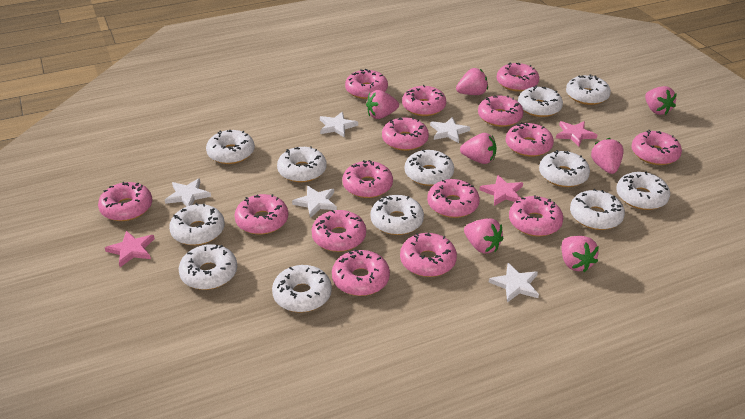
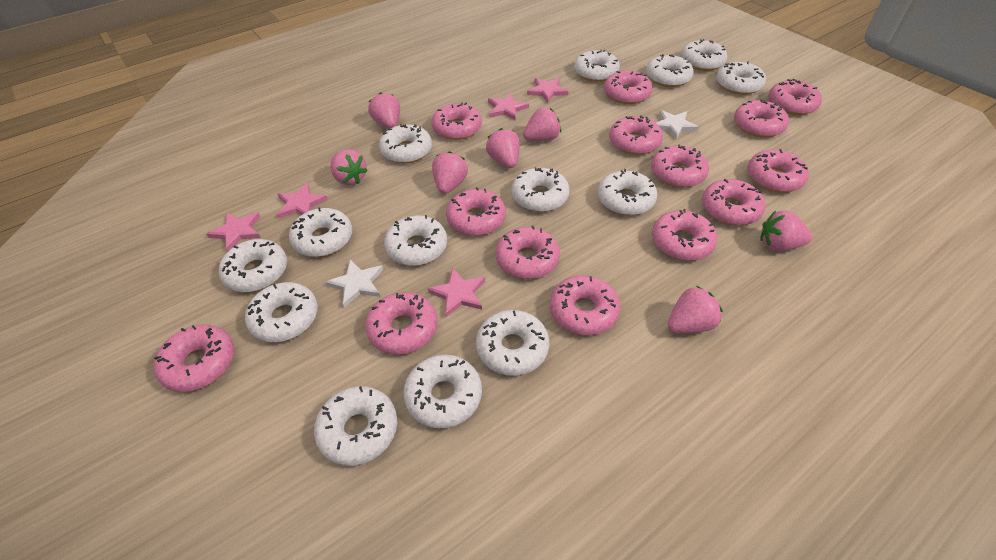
pink donut: 15 -> 14
pink star: 3 -> 5
white donut: 12 -> 14
white star: 5 -> 2

